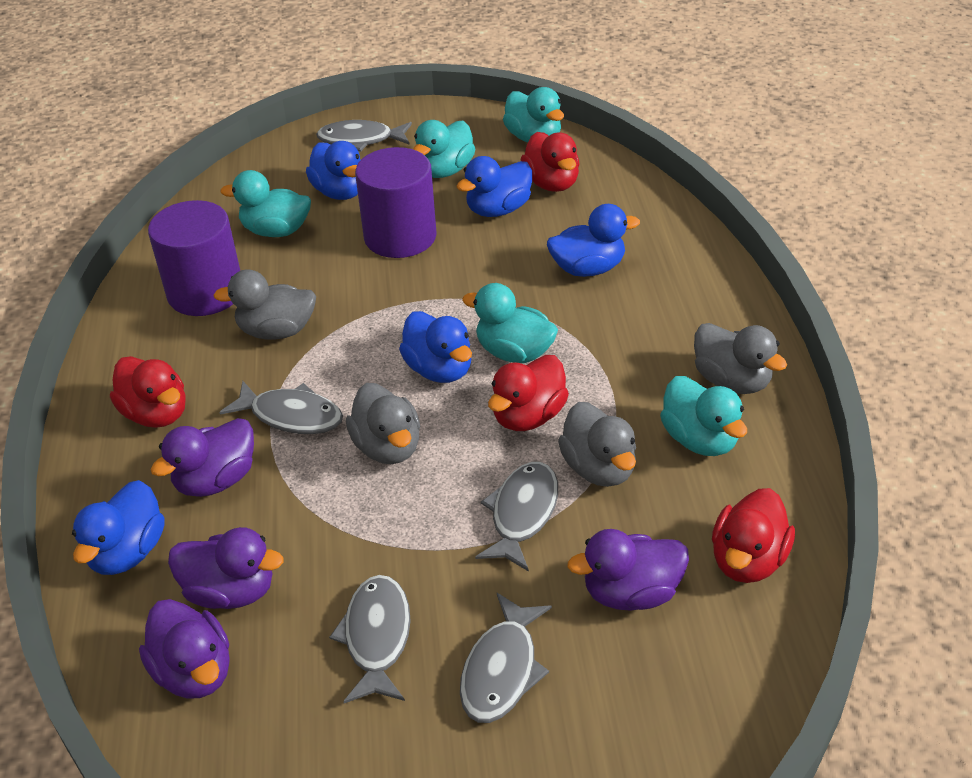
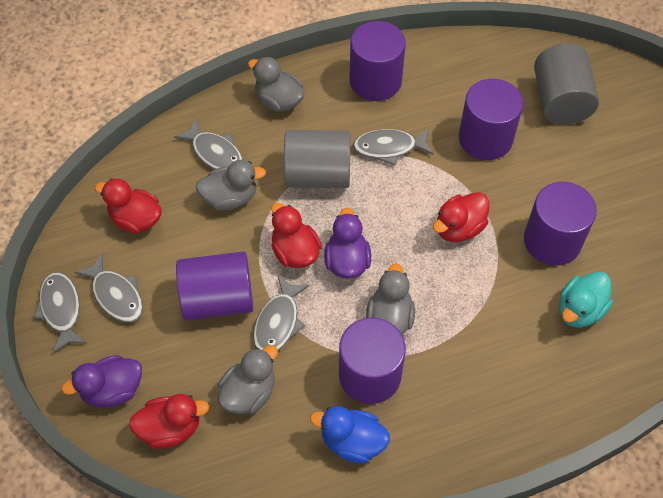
blue duck: 5 -> 1
grey cylinder: 0 -> 2
purple cylinder: 2 -> 5
purple duck: 4 -> 2
turquoise duck: 5 -> 1

